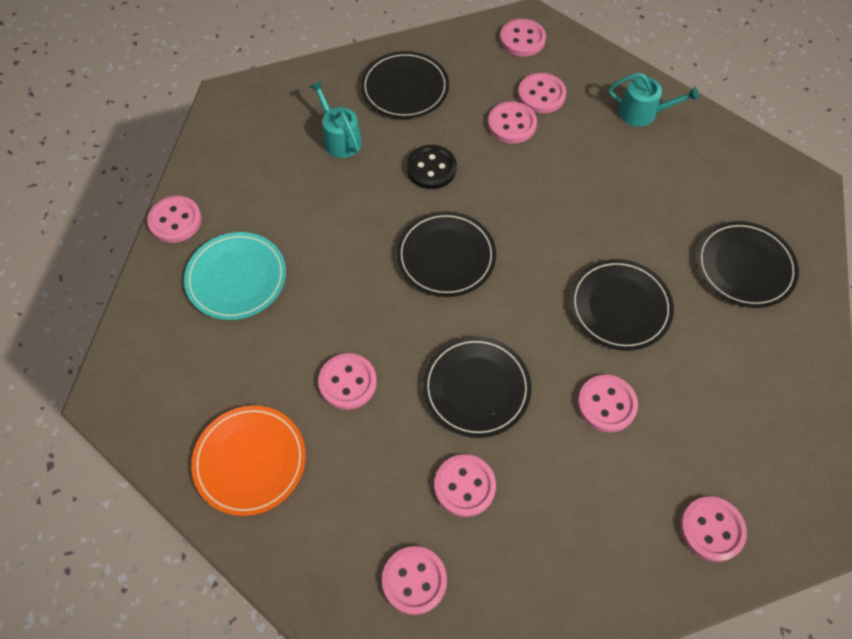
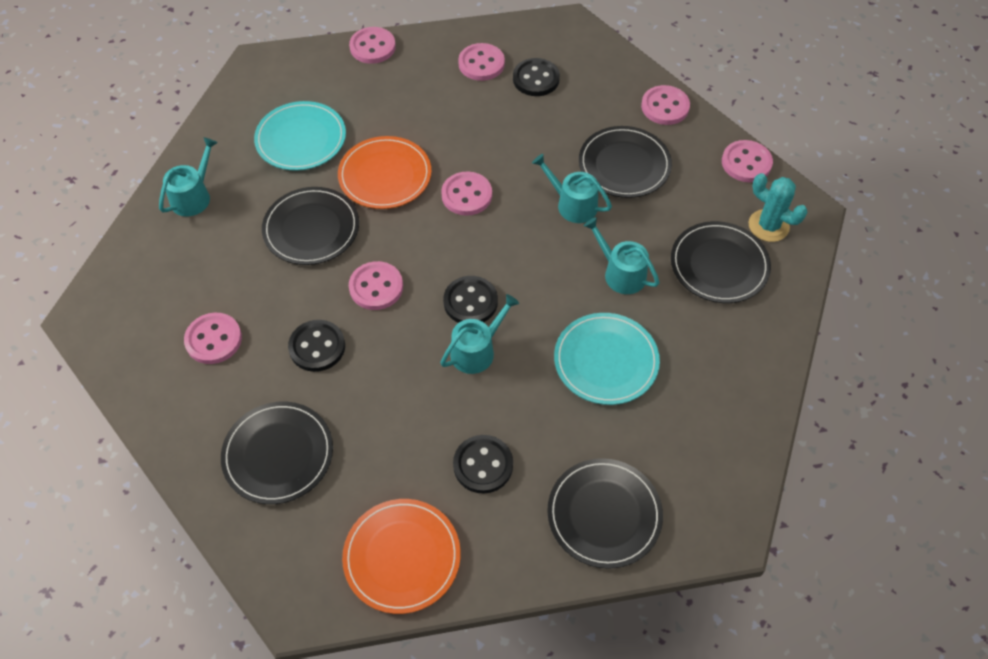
black button: 1 -> 4
orange plate: 1 -> 2
pink button: 9 -> 7
turquoise cactus: 0 -> 1
turquoise plate: 1 -> 2
turquoise watering can: 2 -> 4

